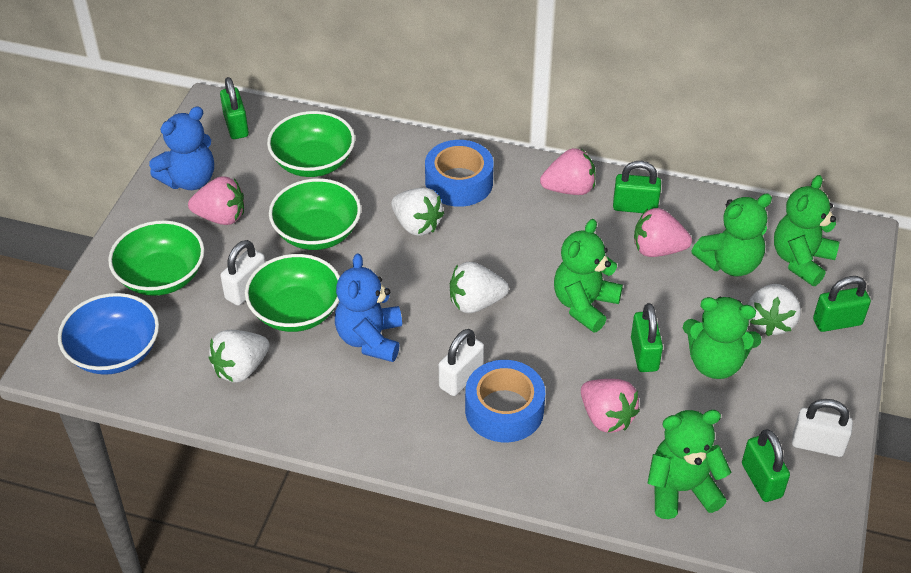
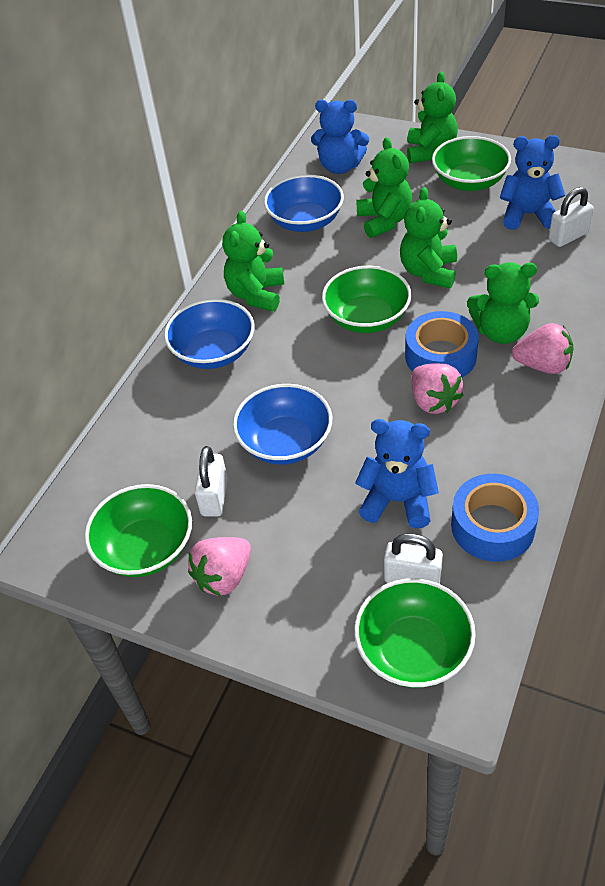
blue bowl: 1 -> 3
blue teddy bear: 2 -> 3
green padlock: 5 -> 0
pink strawberry: 4 -> 3
white strawberry: 4 -> 0

